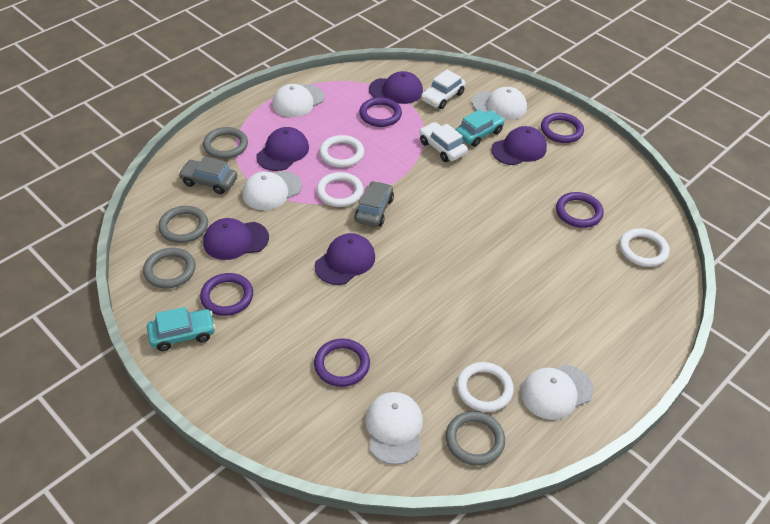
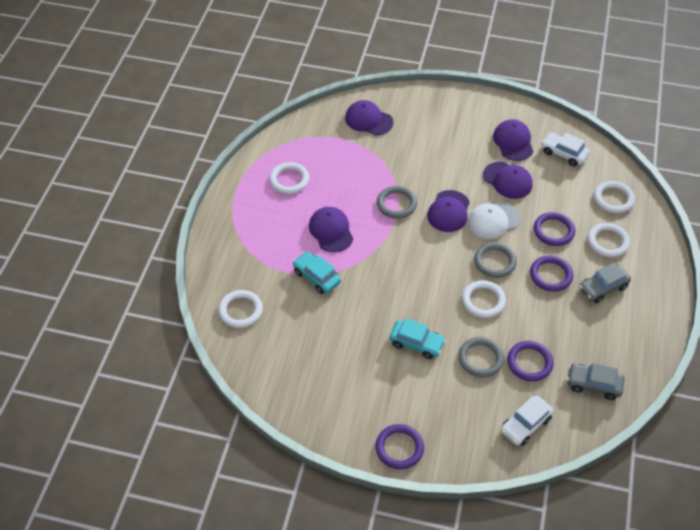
grey ring: 4 -> 3
purple ring: 5 -> 4
white cap: 5 -> 1
white ring: 4 -> 5

